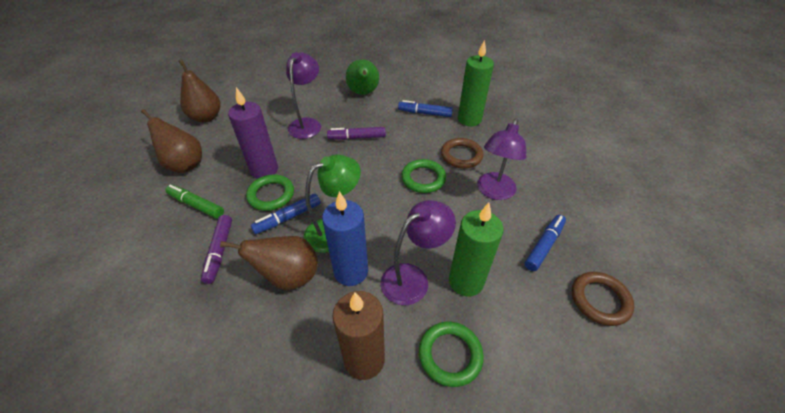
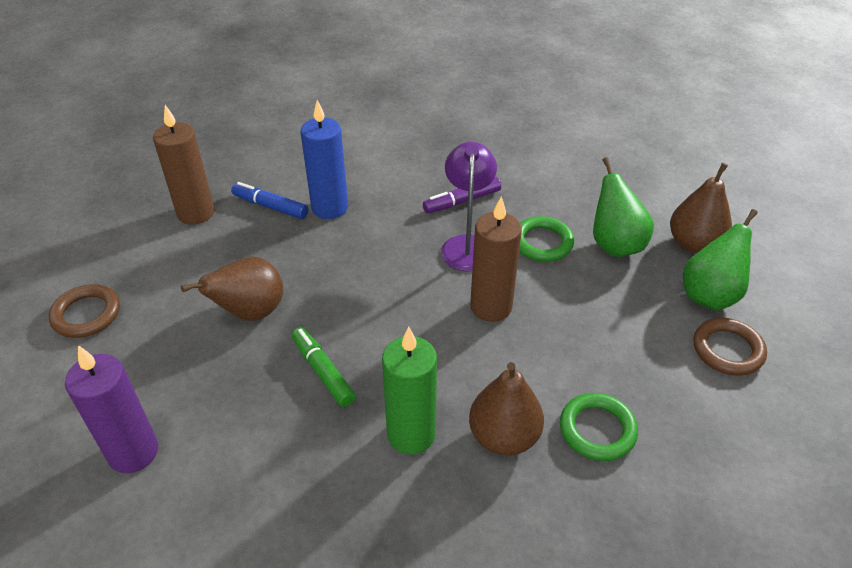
blue marker: 3 -> 1
brown candle: 1 -> 2
green candle: 2 -> 1
green lamp: 1 -> 0
green pear: 1 -> 2
green ring: 3 -> 2
purple lamp: 3 -> 1
purple marker: 2 -> 1

